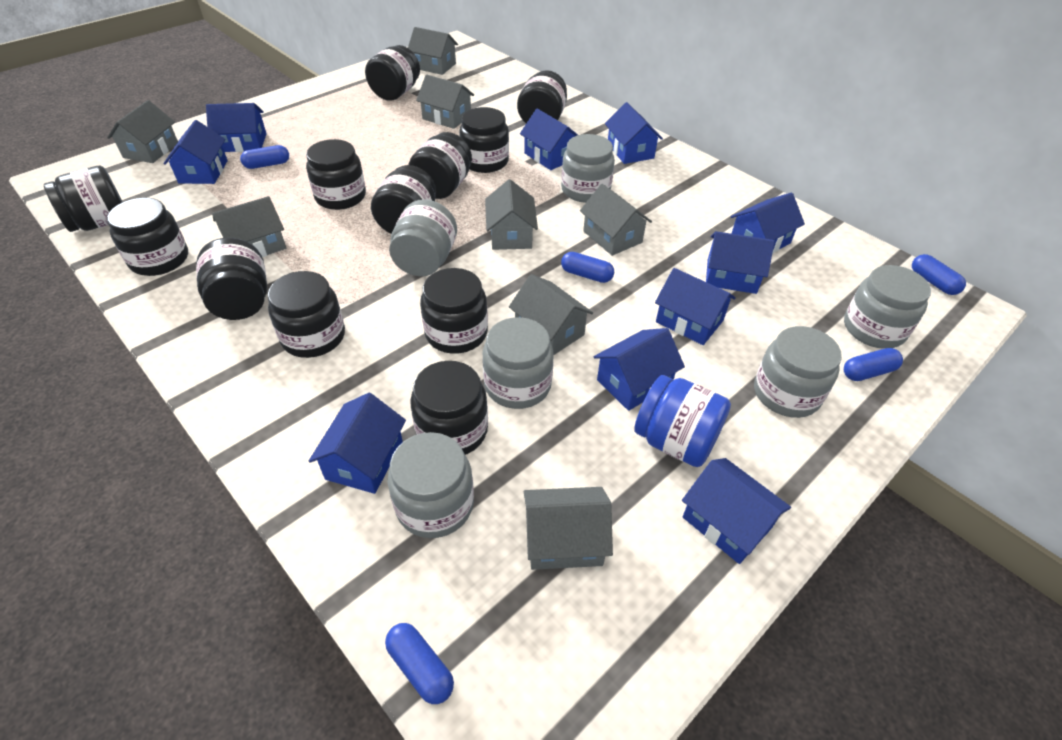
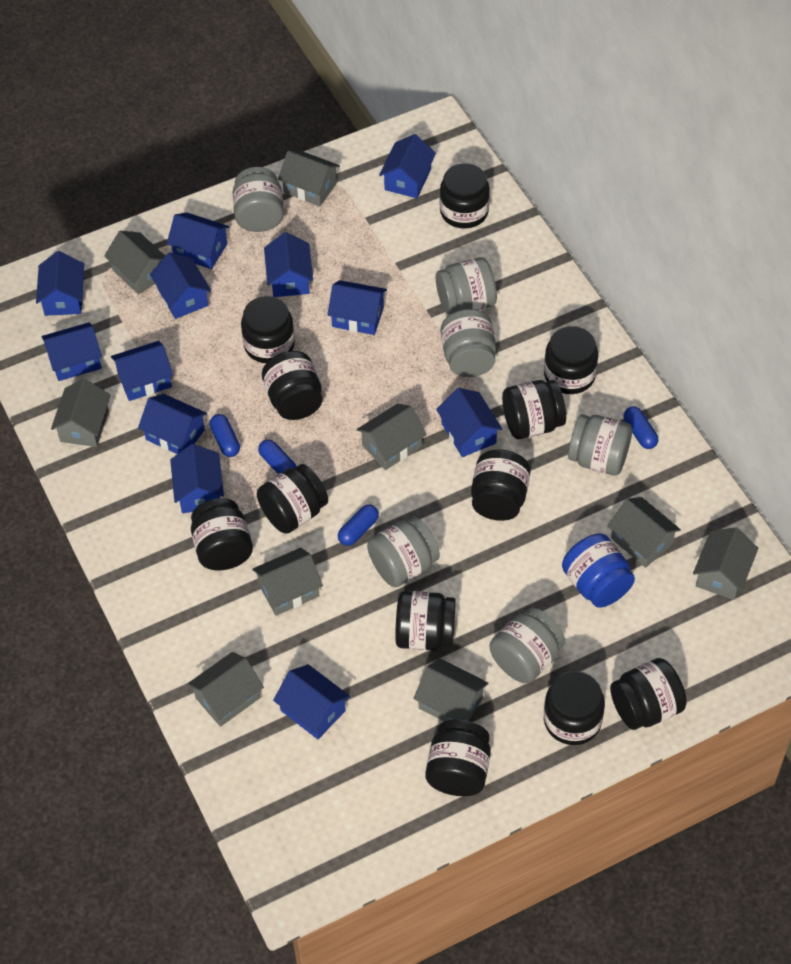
blue capsule: 5 -> 4
blue house: 10 -> 12
grey house: 8 -> 9

